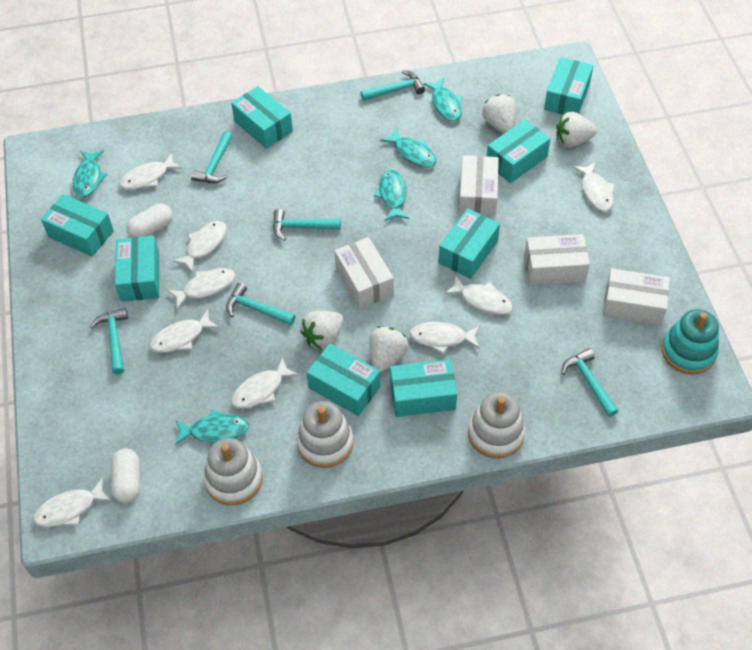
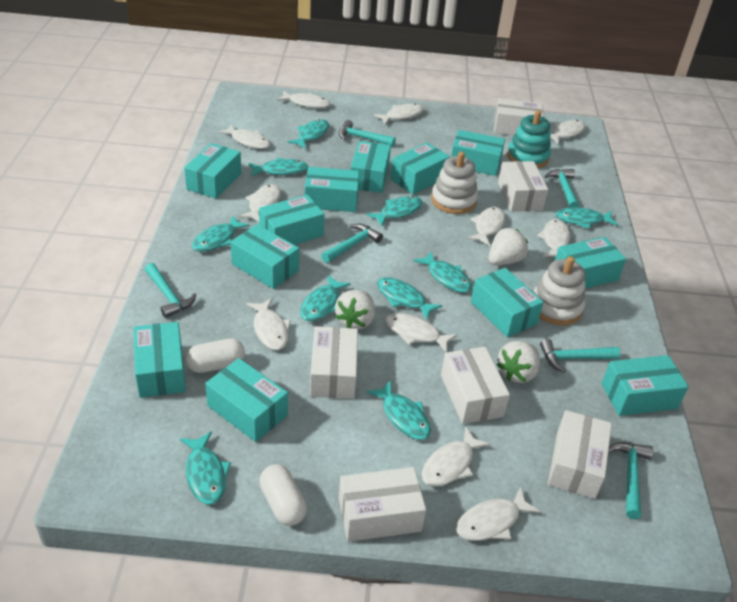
turquoise box: 8 -> 12
turquoise fish: 5 -> 10
white box: 4 -> 6
white fish: 9 -> 11
white stacking toy: 3 -> 2
white strawberry: 4 -> 3

